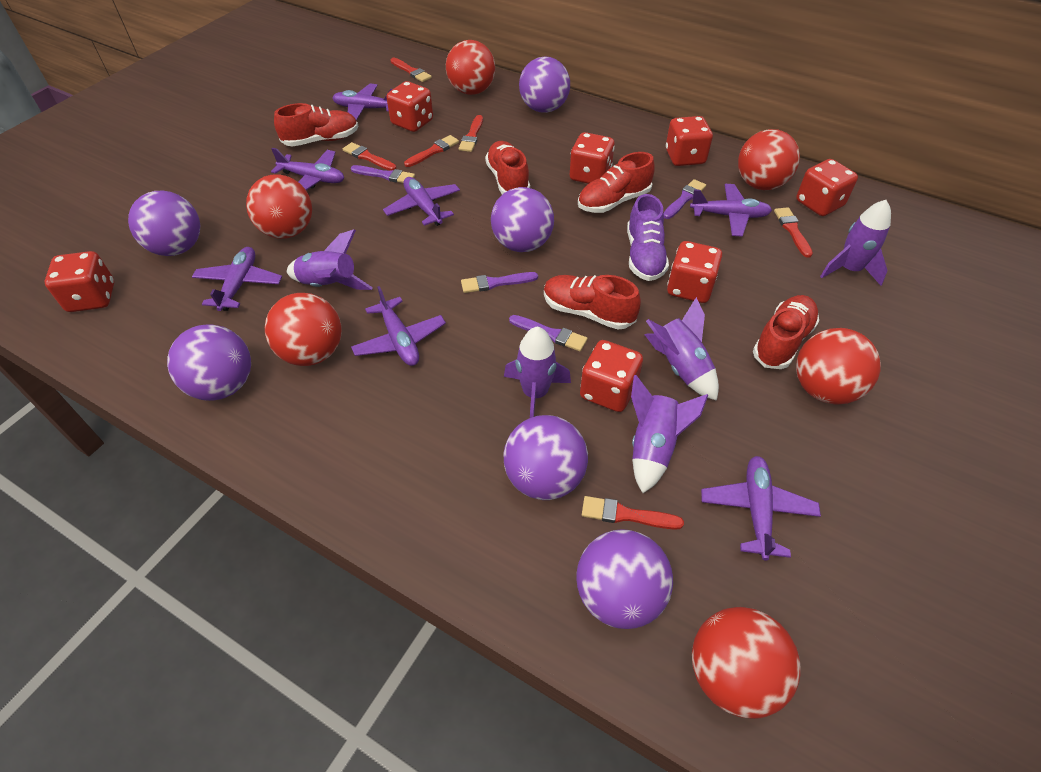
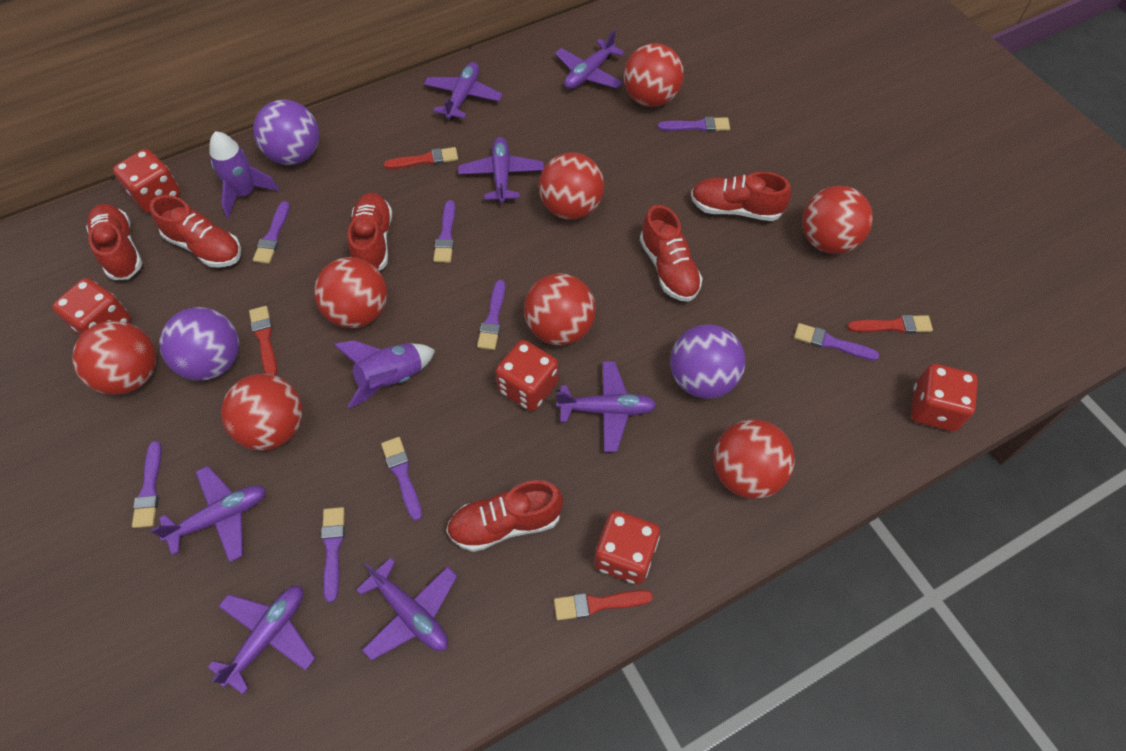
purple ball: 6 -> 3
purple brush: 4 -> 8
purple rocket: 5 -> 2
purple shoe: 1 -> 0
red ball: 6 -> 8
red brush: 6 -> 4
red dice: 7 -> 5
red shoe: 5 -> 6

